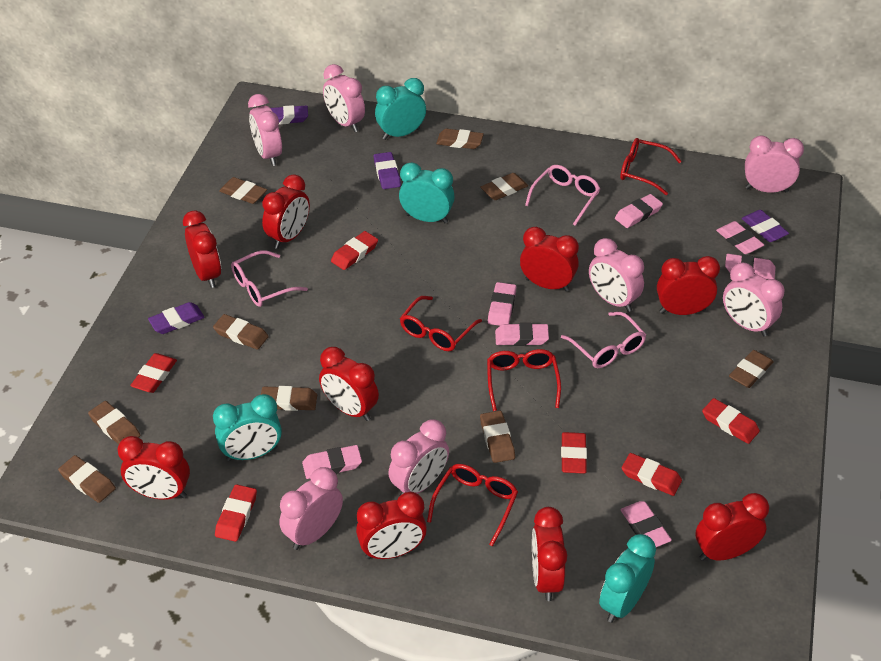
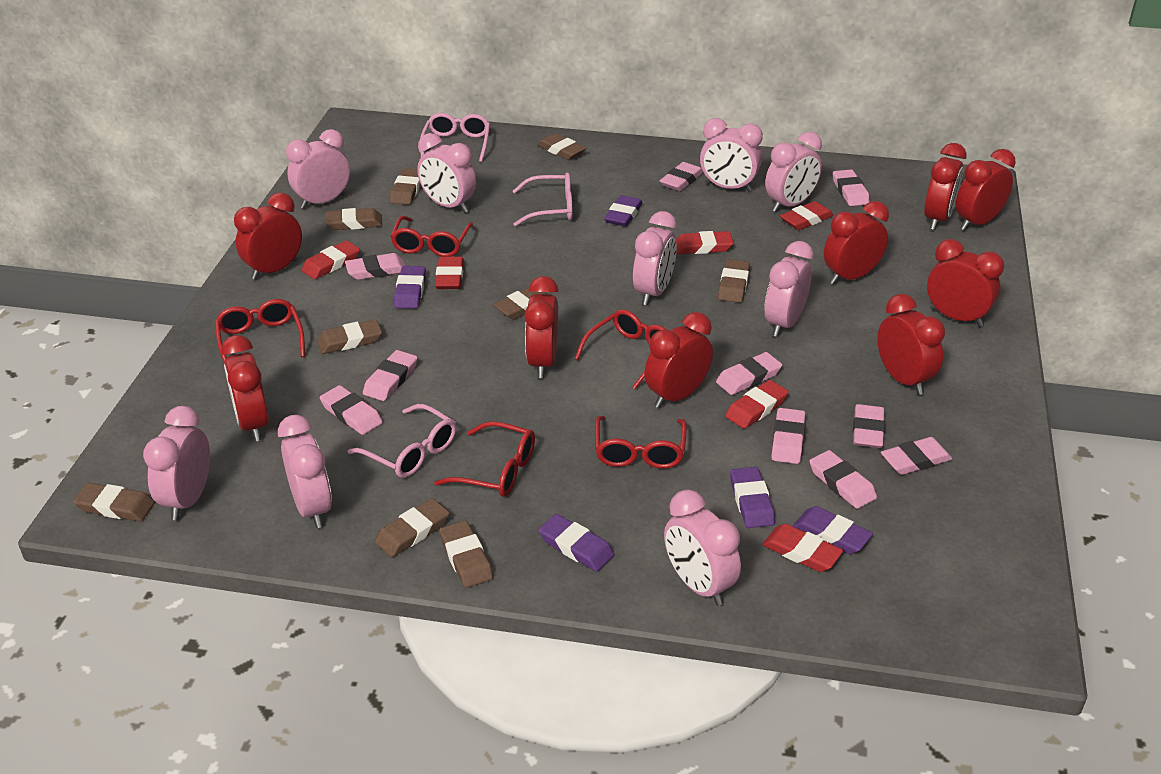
pink clock: 7 -> 9
pink eraser: 7 -> 10
purple eraser: 4 -> 5
red glasses: 4 -> 5
turquoise clock: 4 -> 0

